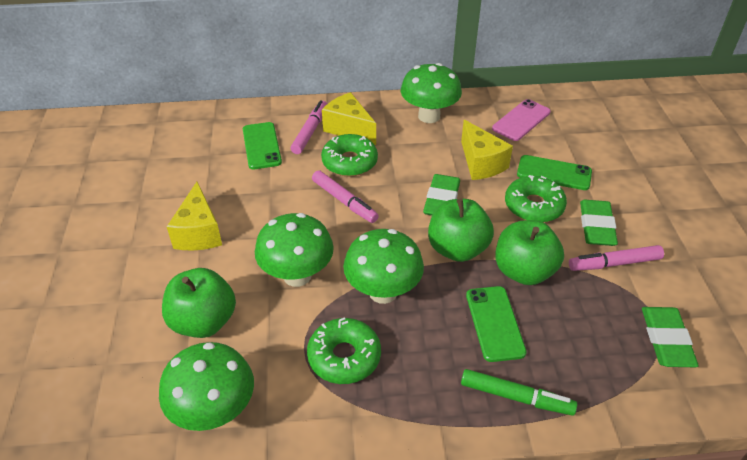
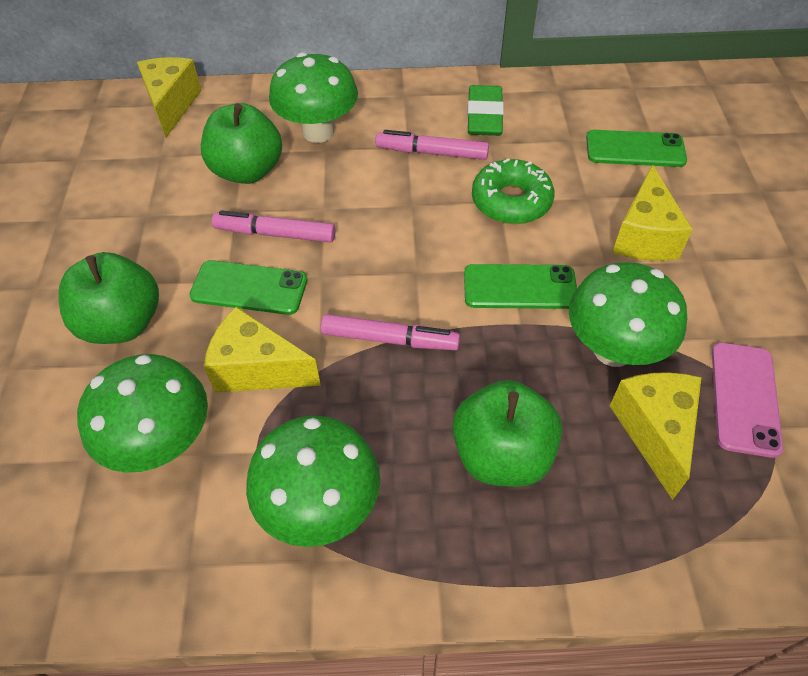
green donut: 3 -> 1
green eraser: 3 -> 1
green marker: 1 -> 0
yellow cheese: 3 -> 4

